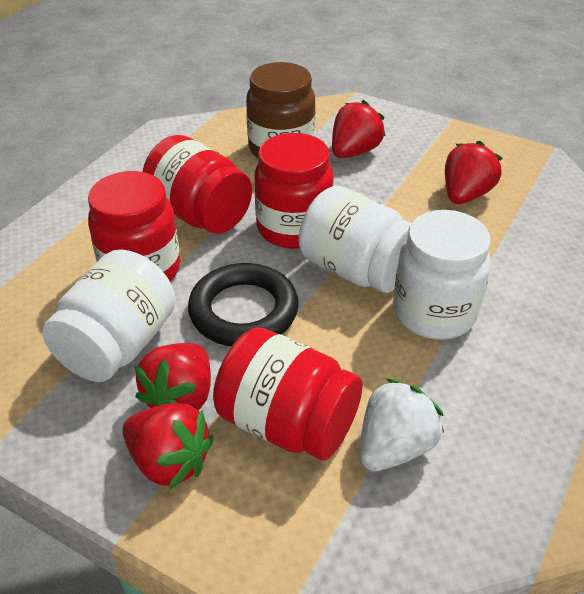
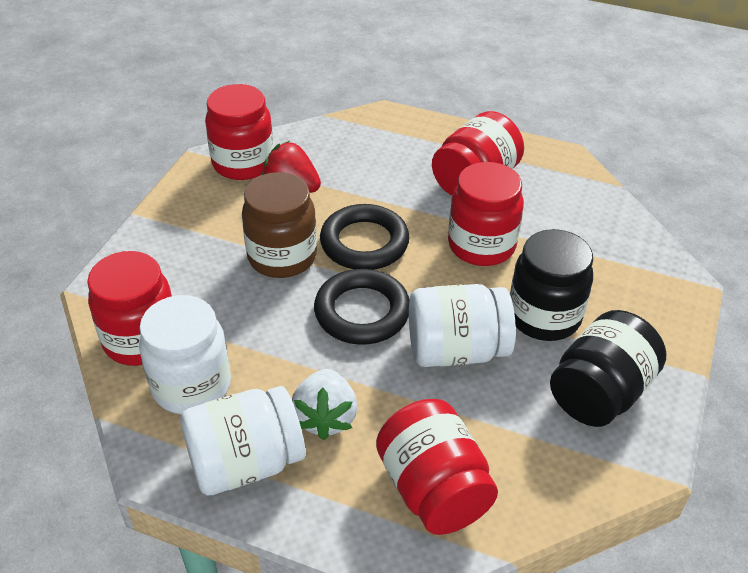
black jar: 0 -> 2
black ring: 1 -> 2
red jar: 4 -> 5
red strawberry: 4 -> 1

